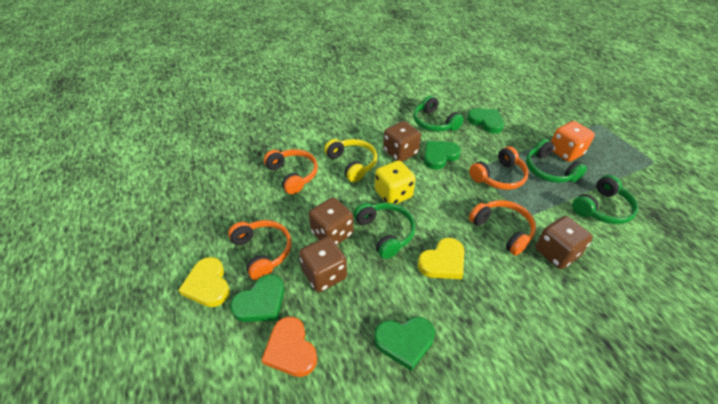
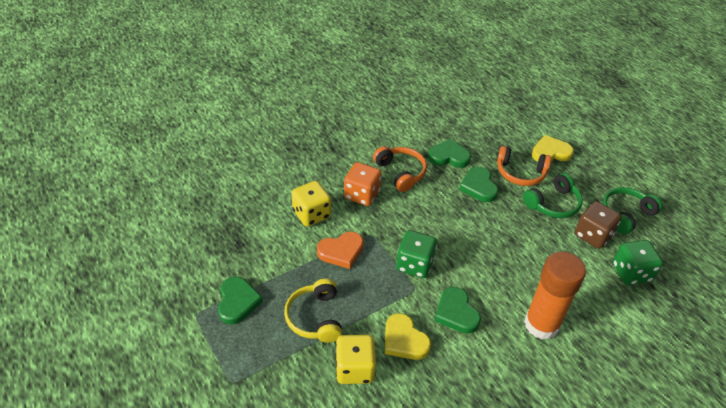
brown dice: 4 -> 1
green dice: 0 -> 2
green headphones: 4 -> 2
orange glue stick: 0 -> 1
orange headphones: 4 -> 2
yellow dice: 1 -> 2

